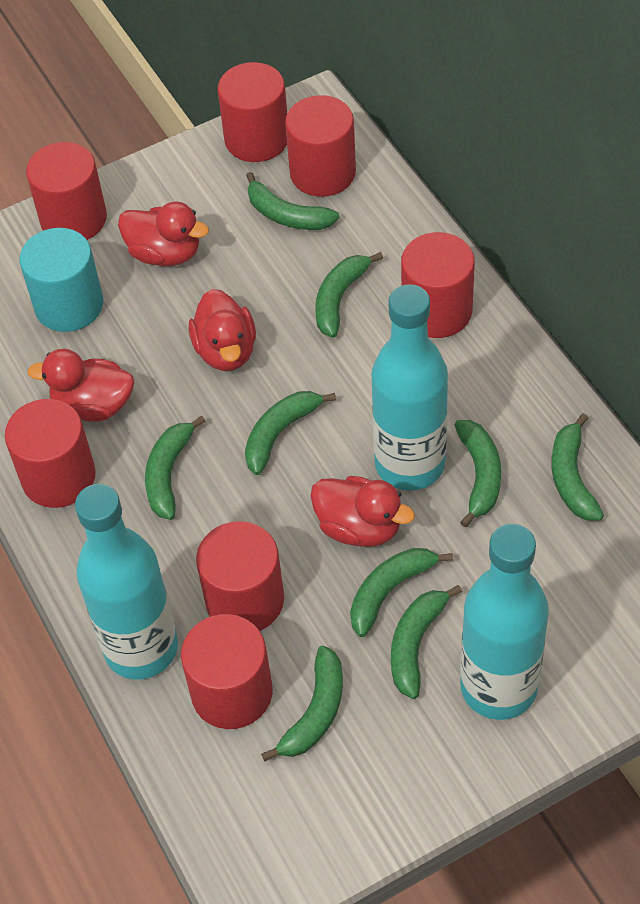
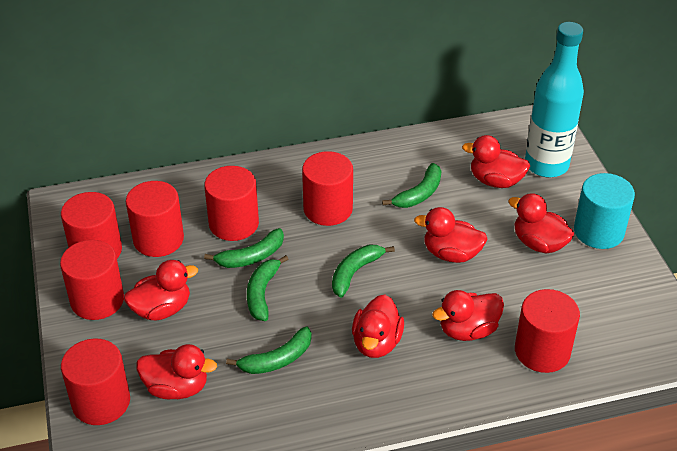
green banana: 9 -> 5
red duck: 4 -> 7
turquoise bottle: 3 -> 1

